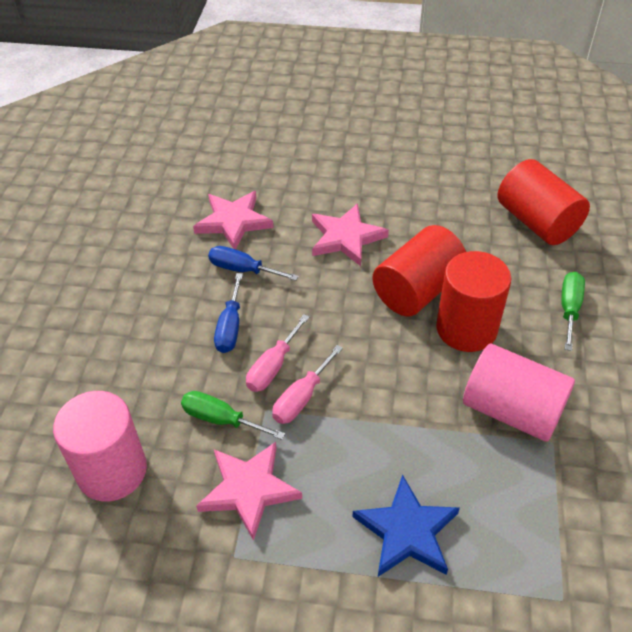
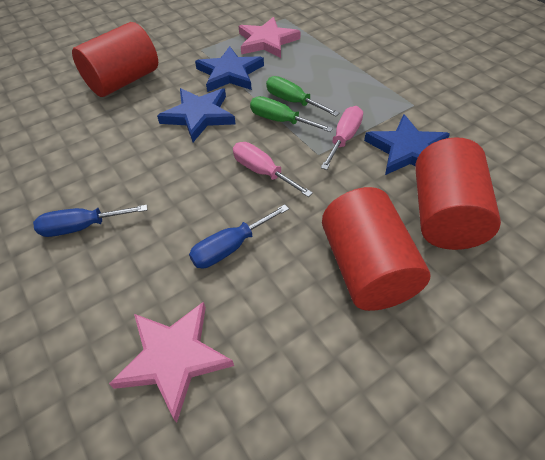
blue star: 1 -> 3
pink cylinder: 2 -> 0
pink star: 3 -> 2

